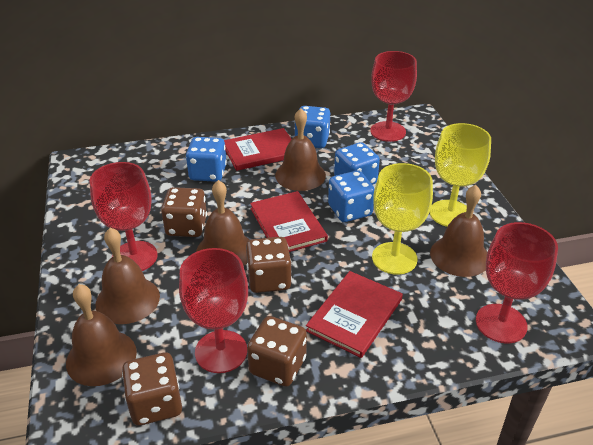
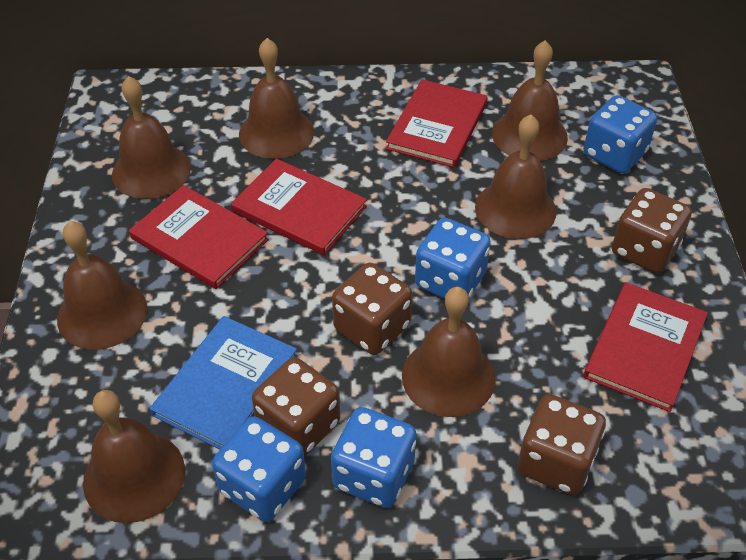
blue book: 0 -> 1
brown bell: 5 -> 7
red book: 3 -> 4
red goblet: 4 -> 0
yellow goblet: 2 -> 0

